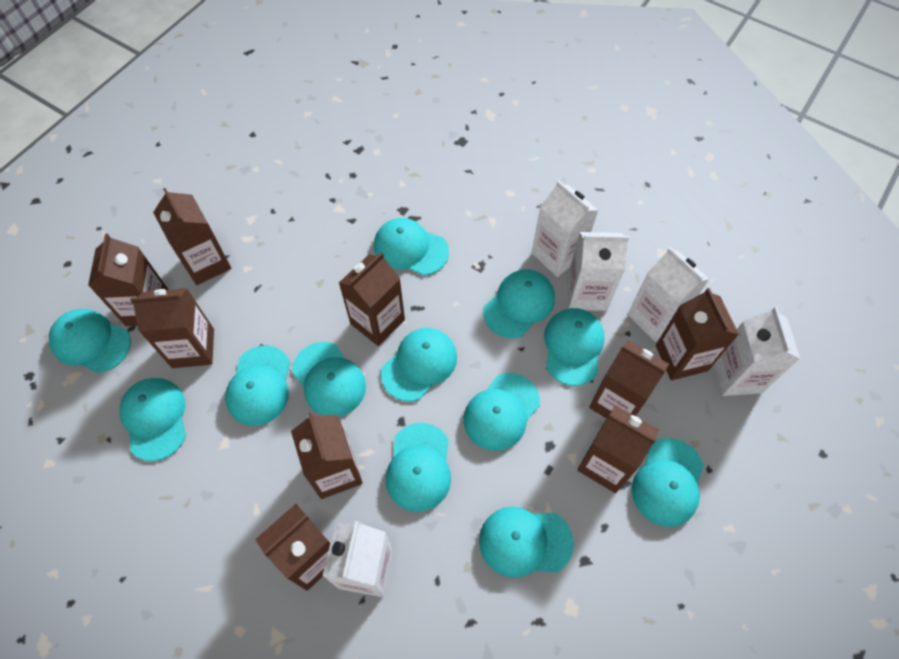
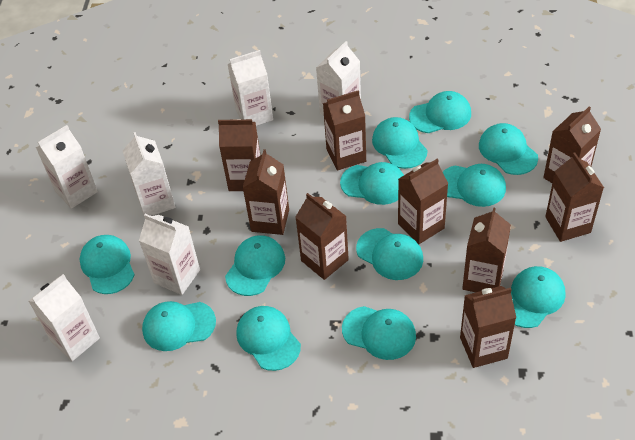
white carton: 5 -> 6

